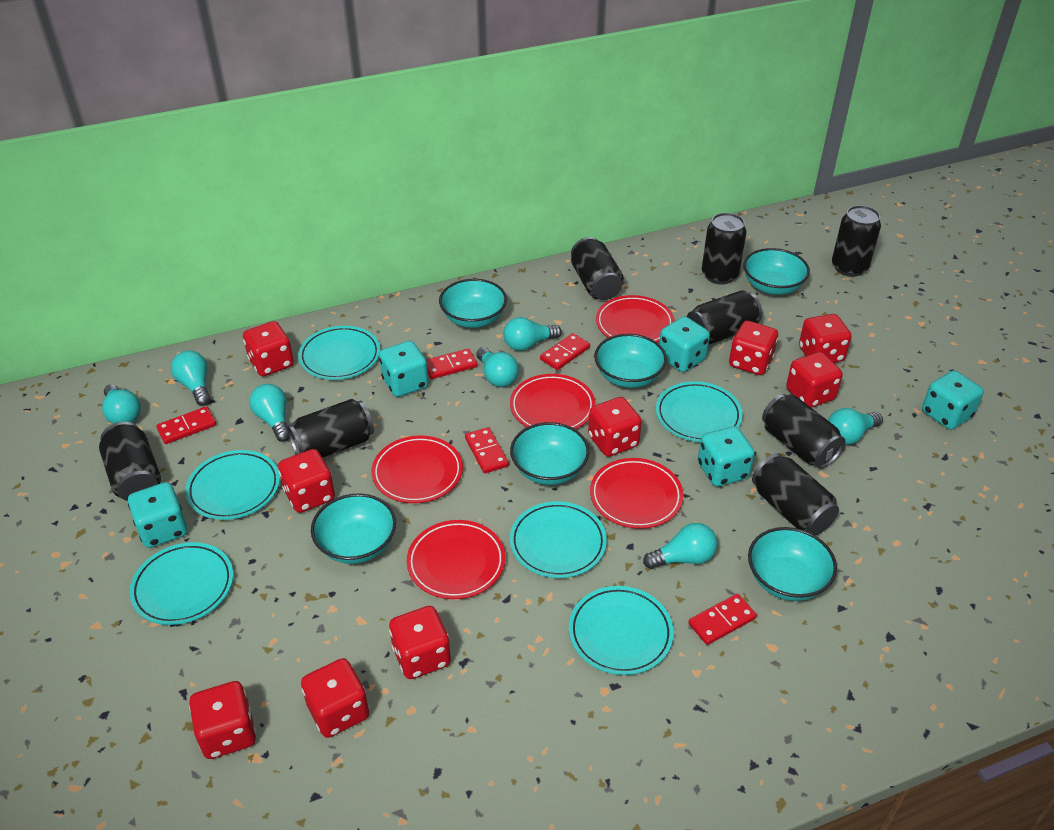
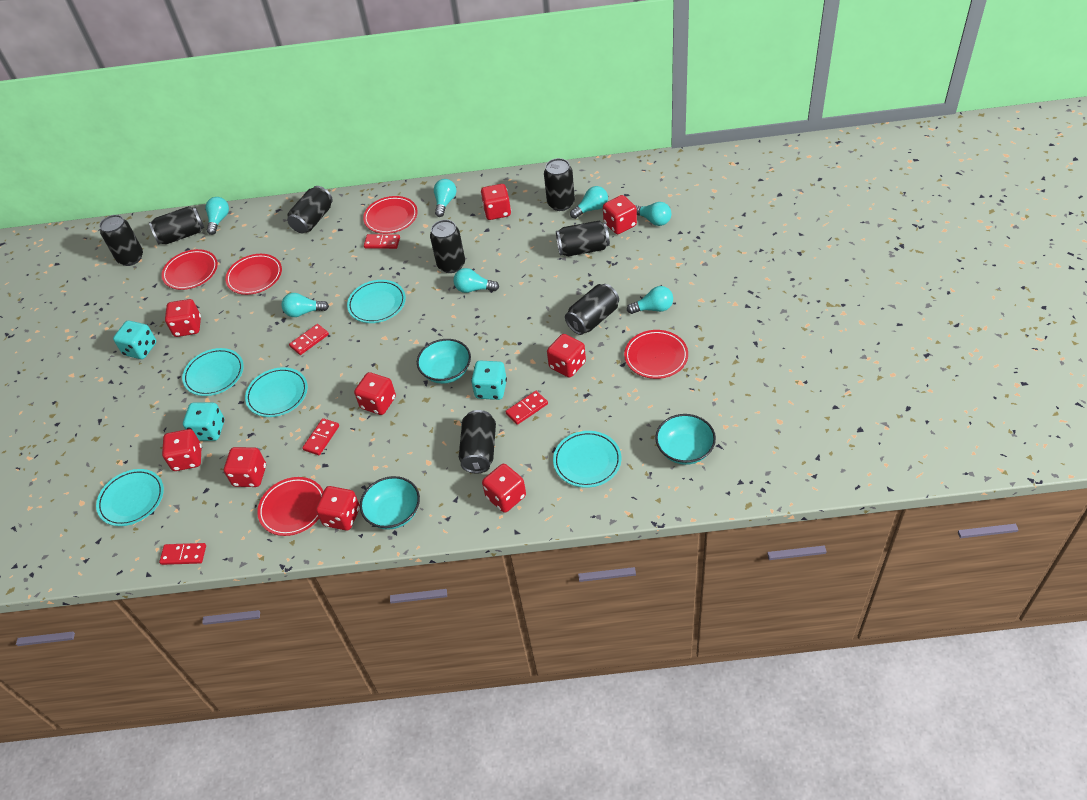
turquoise bowl: 6 -> 3
turquoise dice: 5 -> 3
turquoise plate: 6 -> 5

